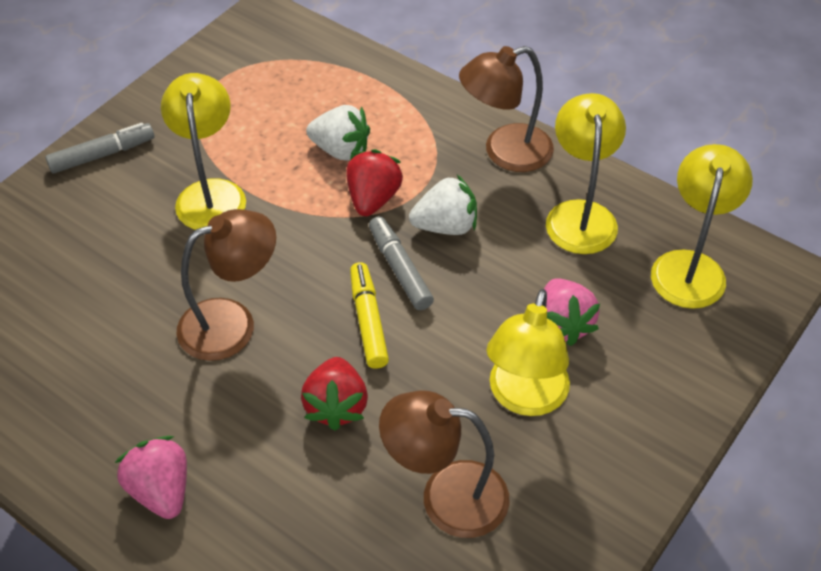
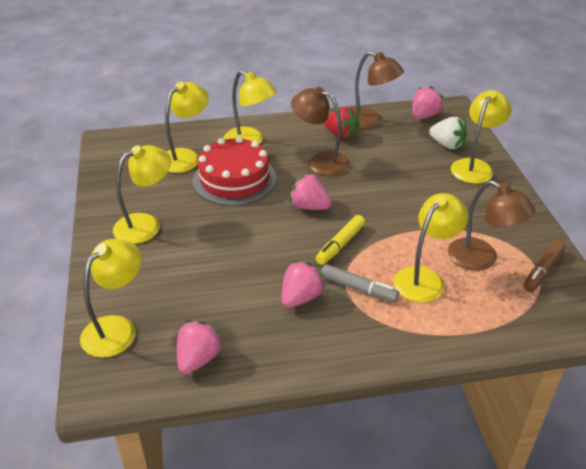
brown marker: 0 -> 1
grey marker: 2 -> 1
pink strawberry: 2 -> 4
red cake: 0 -> 1
red strawberry: 2 -> 1
white strawberry: 2 -> 1
yellow lamp: 4 -> 6

